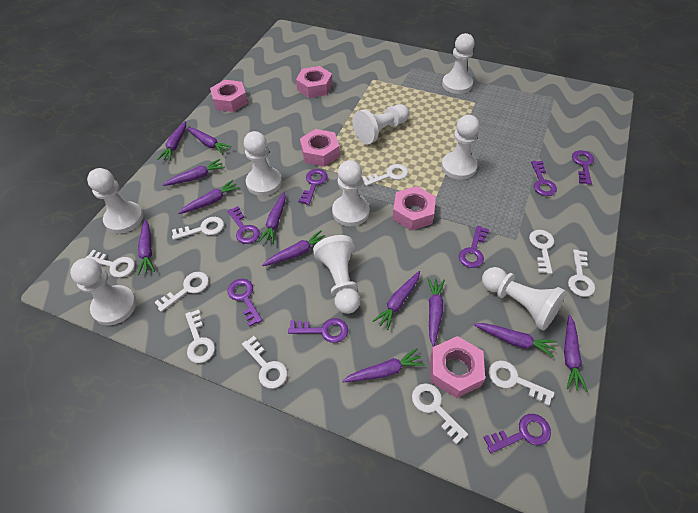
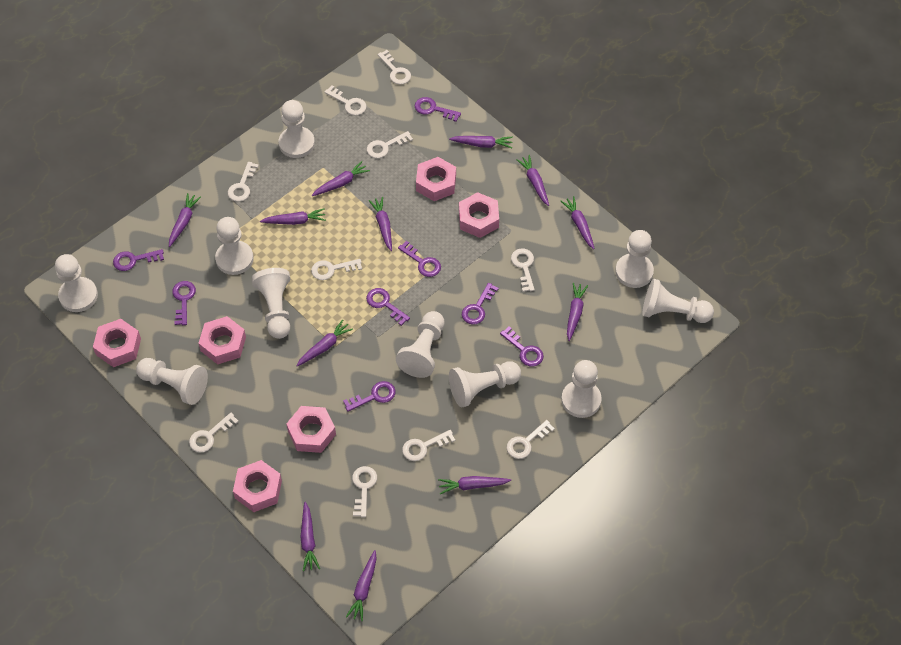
pink nut: 5 -> 6
white pawn: 9 -> 10

